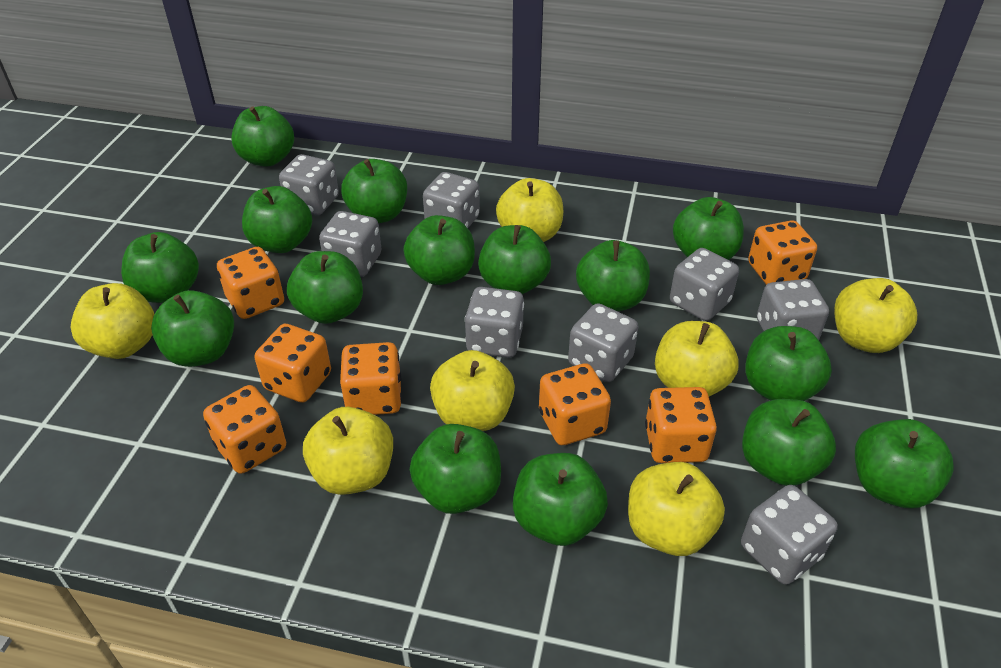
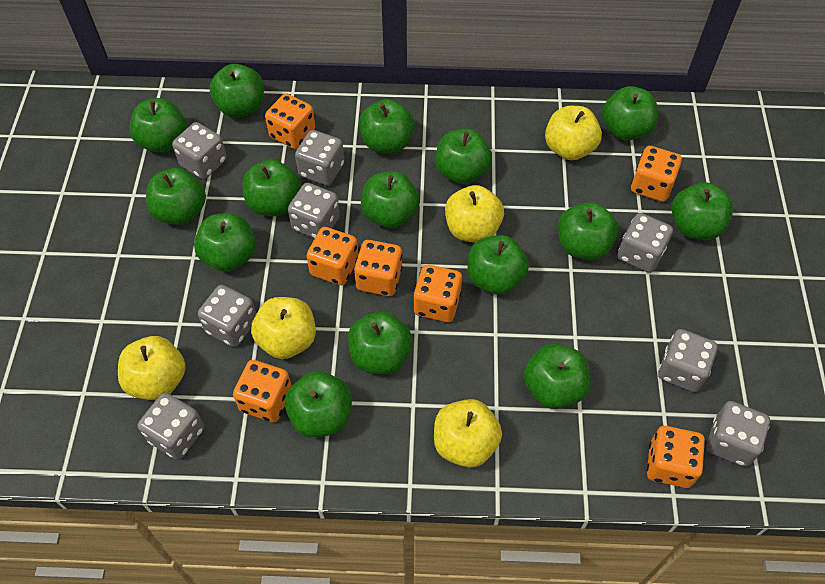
yellow apple: 7 -> 5

